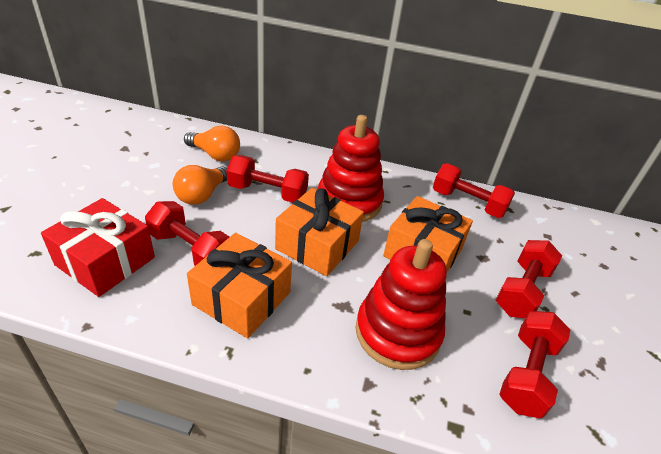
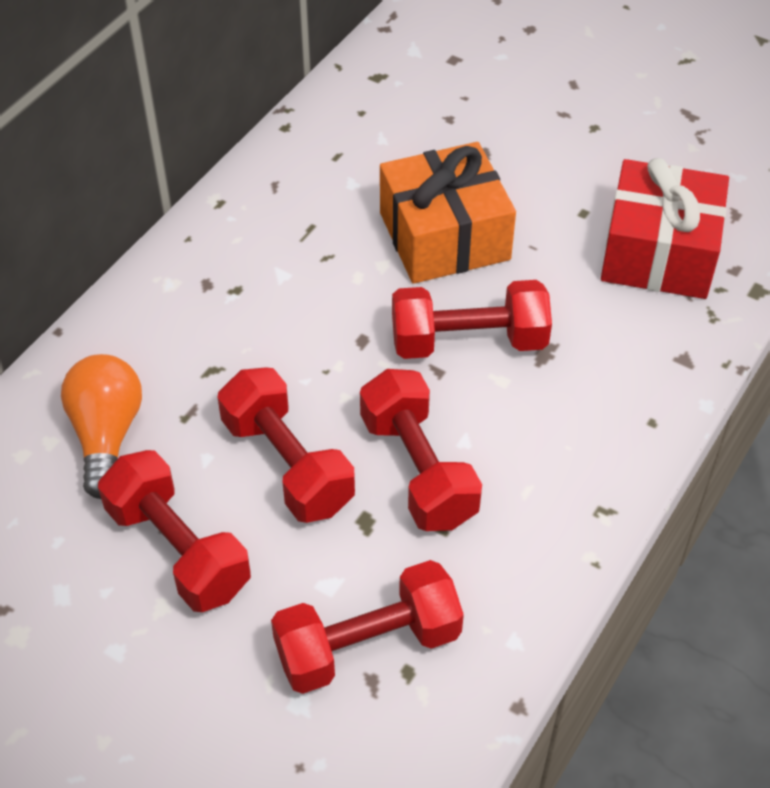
orange gift: 3 -> 1
orange light bulb: 2 -> 1
red stacking toy: 2 -> 0

